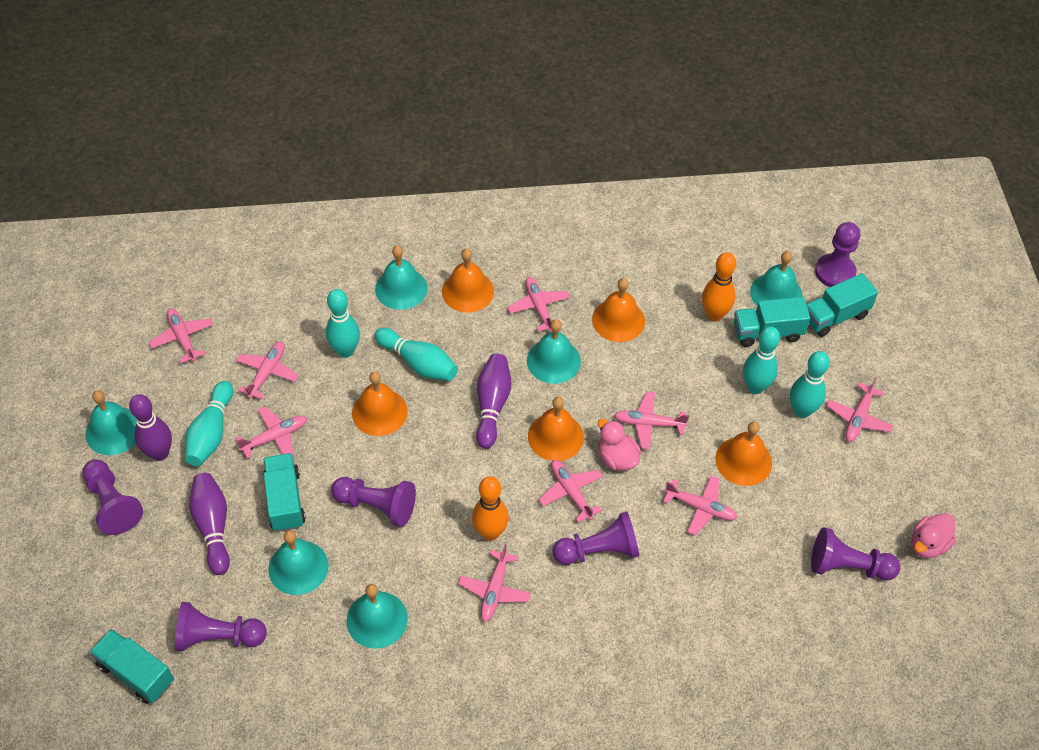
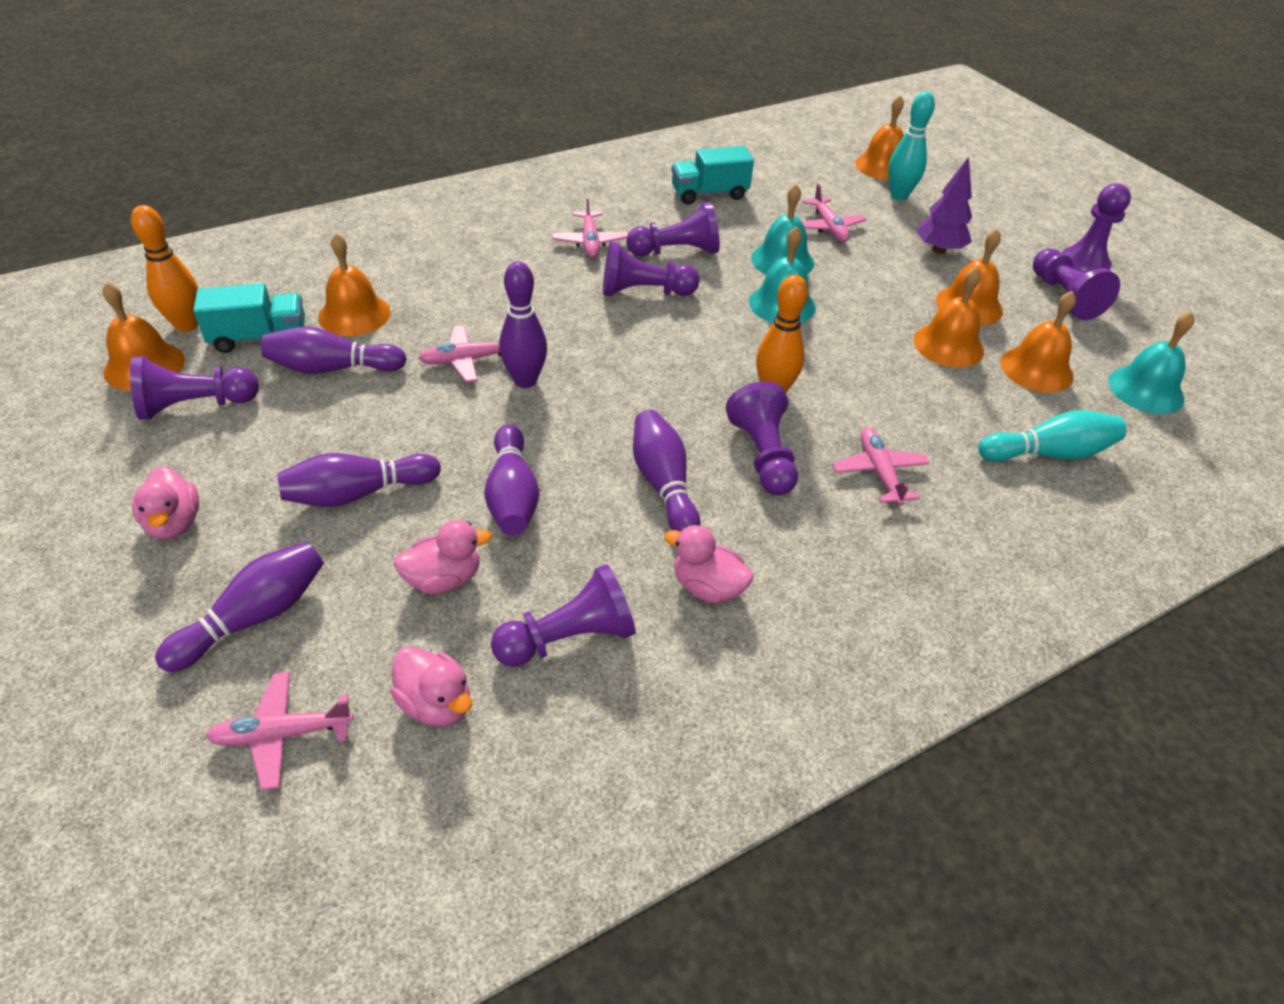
orange bell: 5 -> 6
pink duck: 2 -> 4
pink plane: 9 -> 5
purple bowling pin: 3 -> 6
purple pawn: 6 -> 7
purple tree: 0 -> 1
turquoise bell: 6 -> 3
turquoise bowling pin: 5 -> 2
turquoise truck: 4 -> 2

